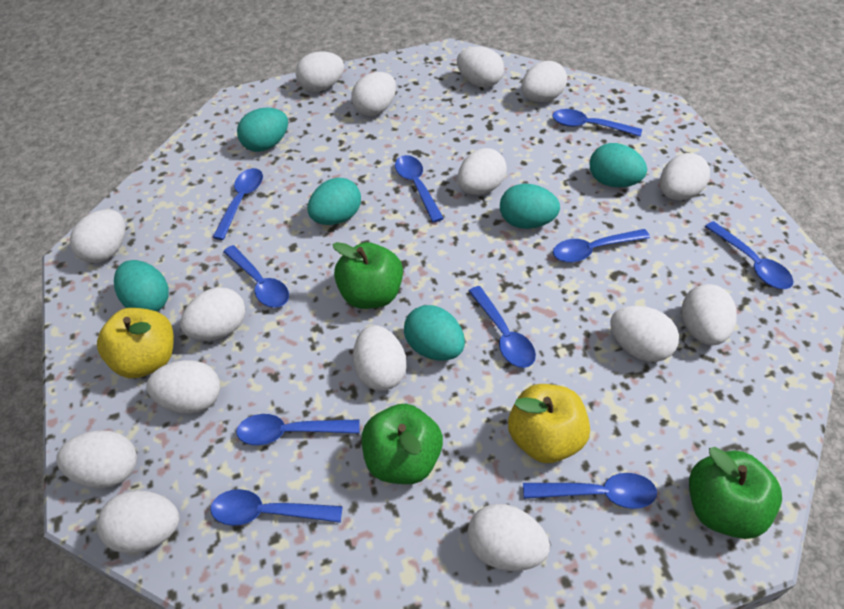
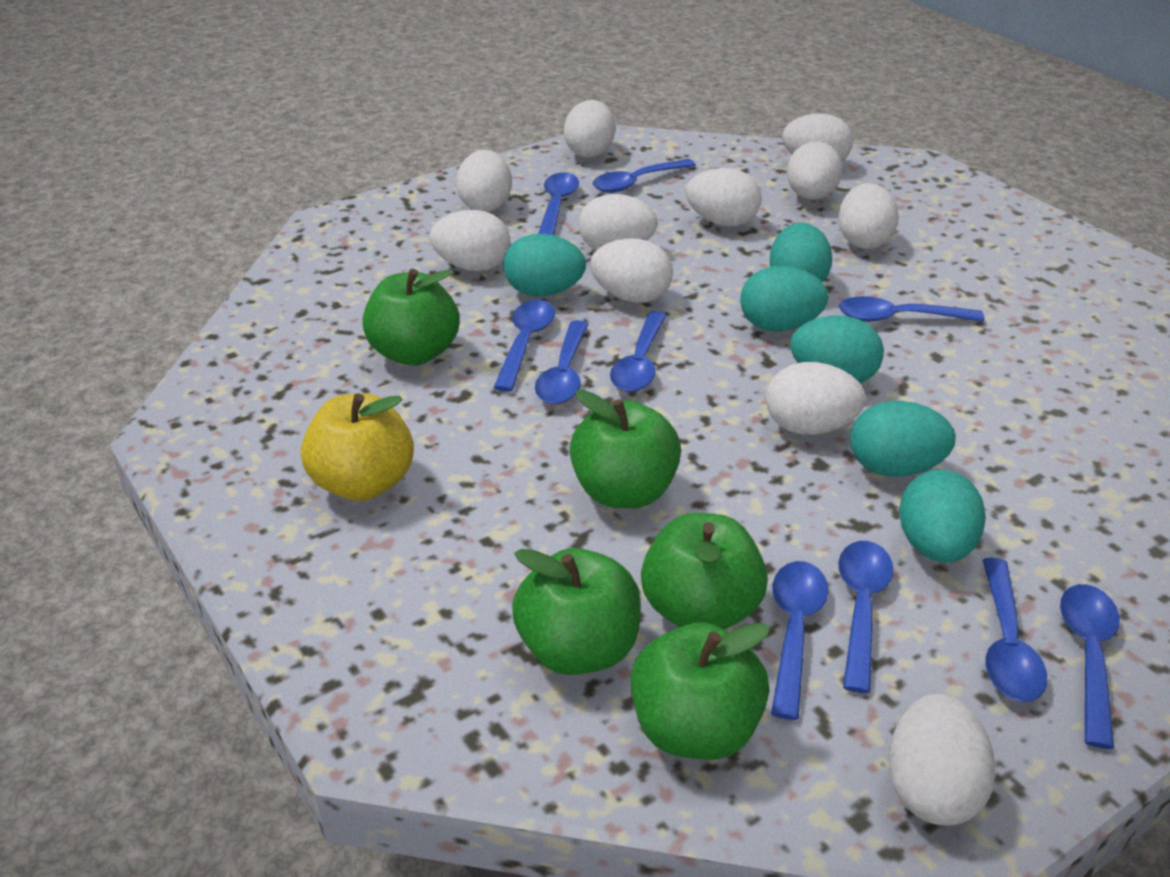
green apple: 3 -> 5
white egg: 15 -> 11
yellow apple: 2 -> 1

